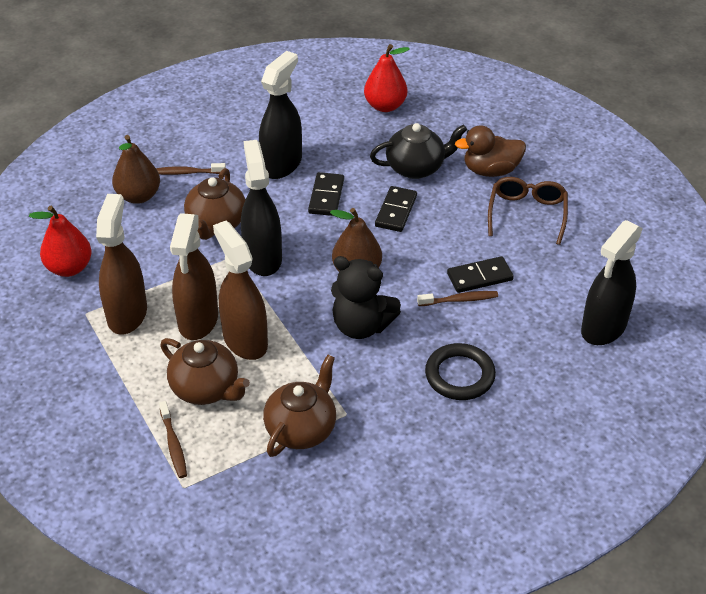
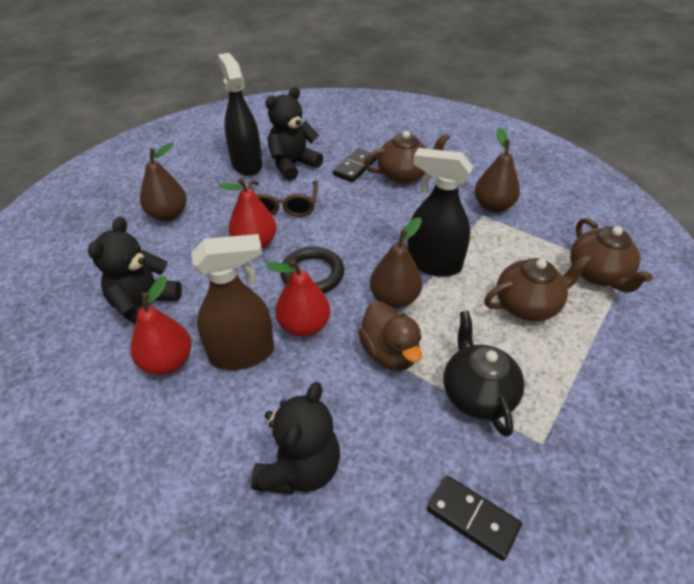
black domino: 3 -> 2
black spray bottle: 3 -> 2
black teddy bear: 1 -> 3
brown pear: 2 -> 3
brown spray bottle: 3 -> 1
brown toothbrush: 3 -> 0
red pear: 2 -> 3

